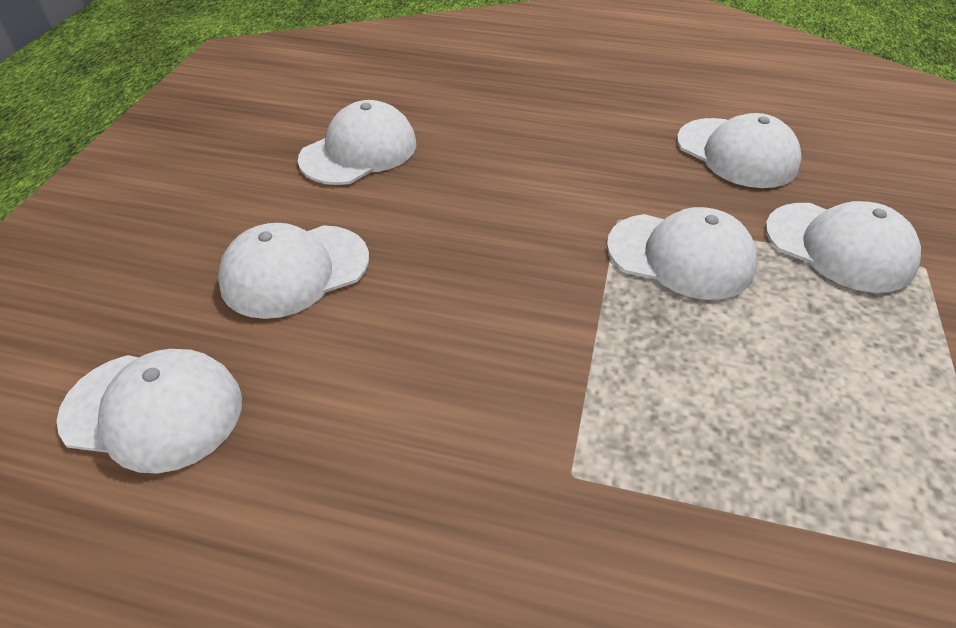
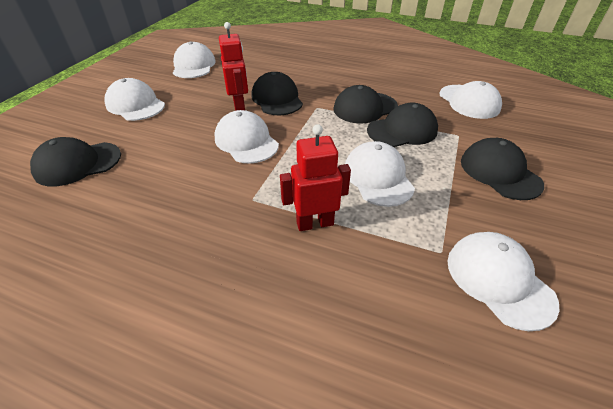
black cap: 0 -> 5
red robot: 0 -> 2

